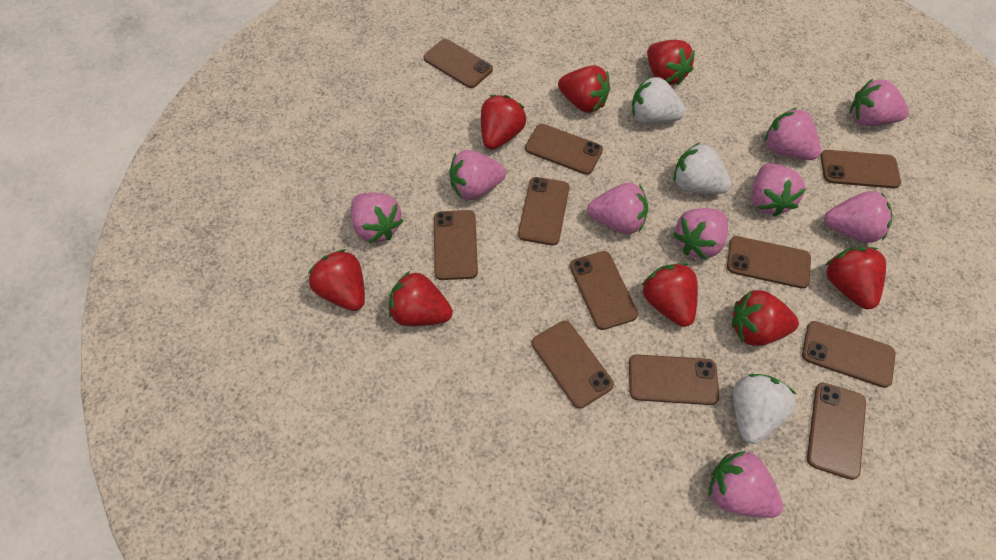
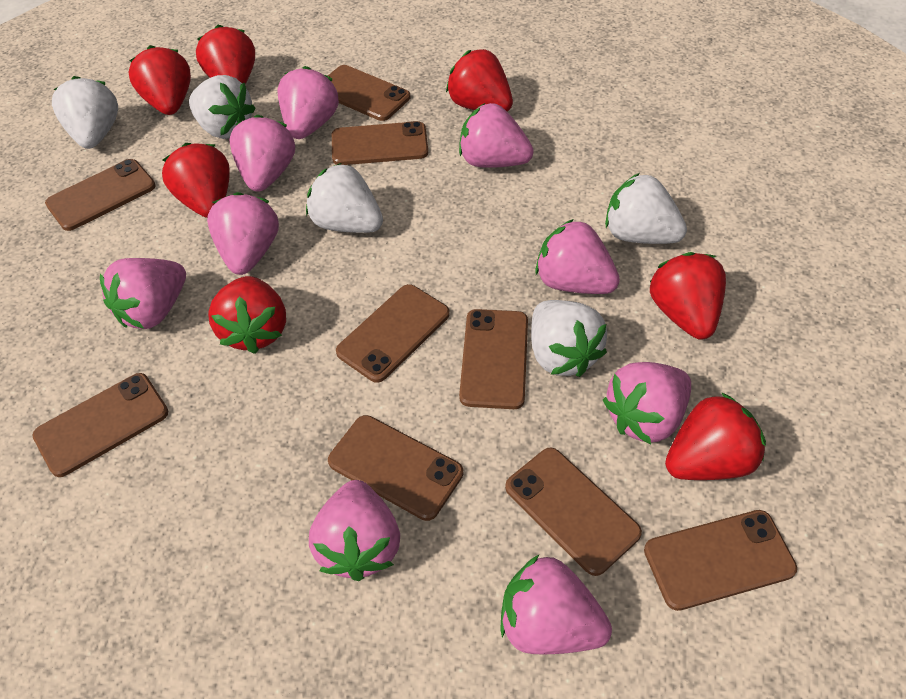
brown phone: 11 -> 9
red strawberry: 8 -> 7
white strawberry: 3 -> 5

